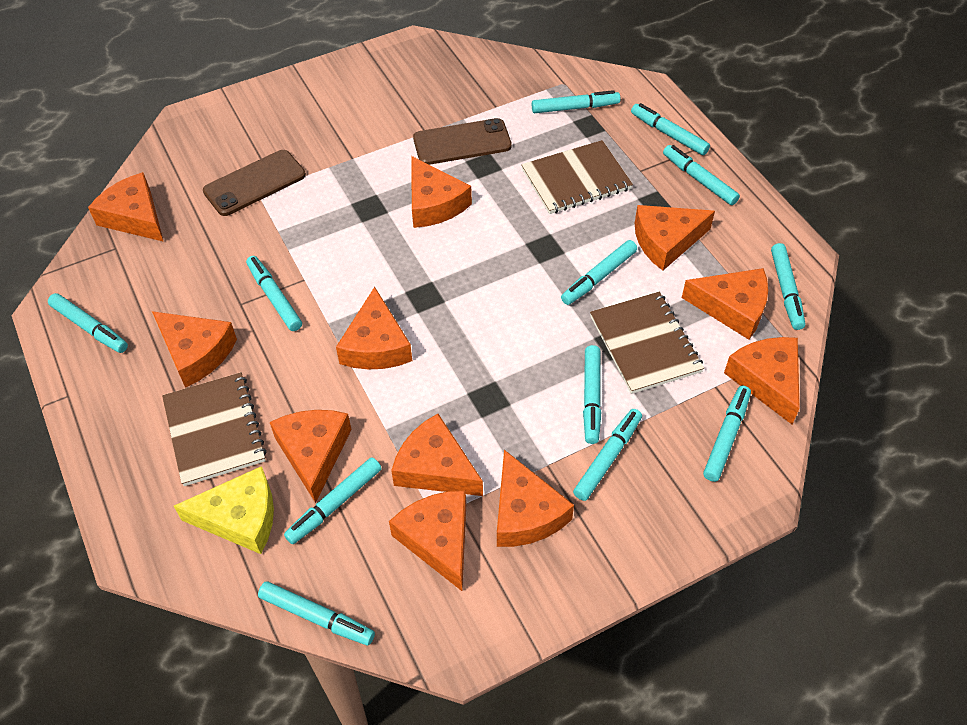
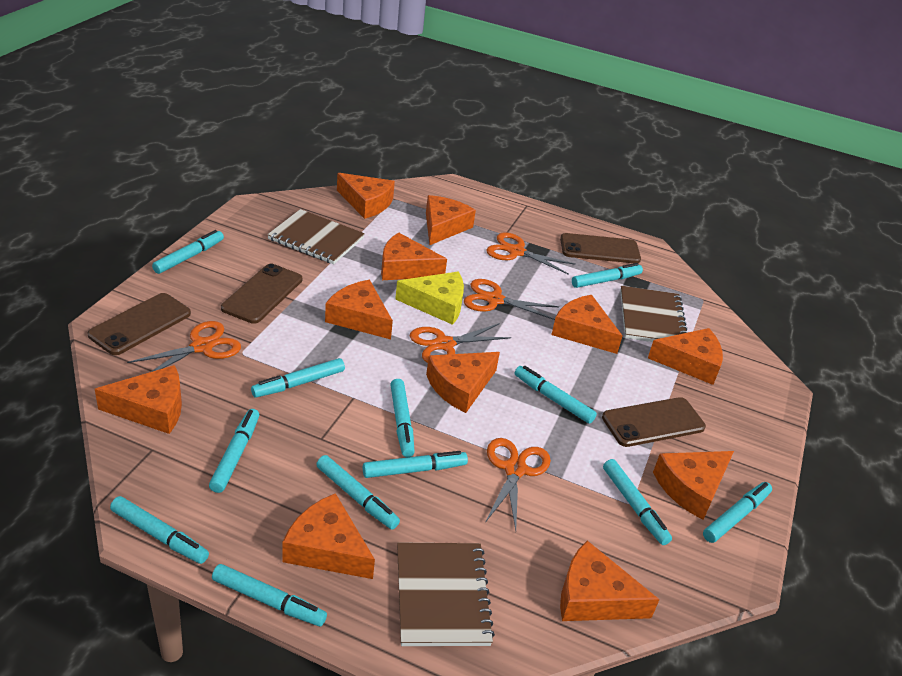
brown phone: 2 -> 4
orange scissors: 0 -> 5

